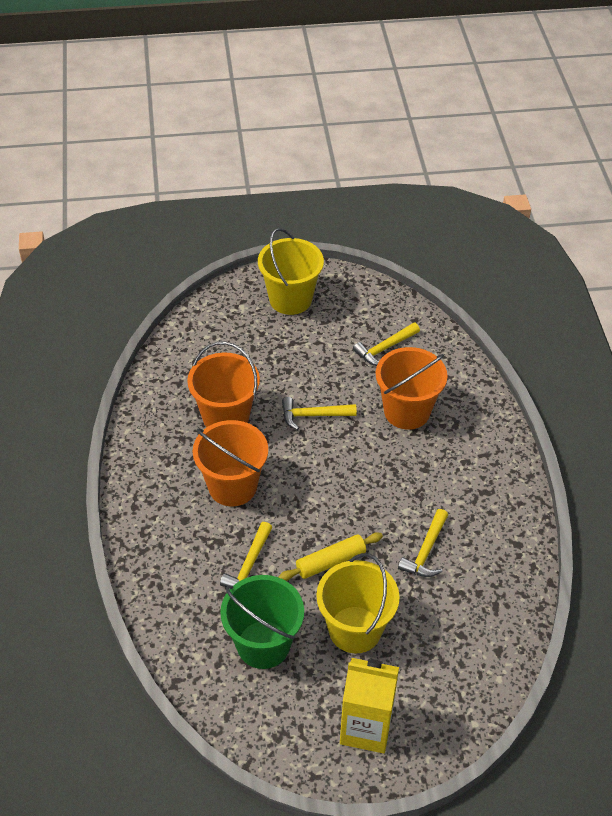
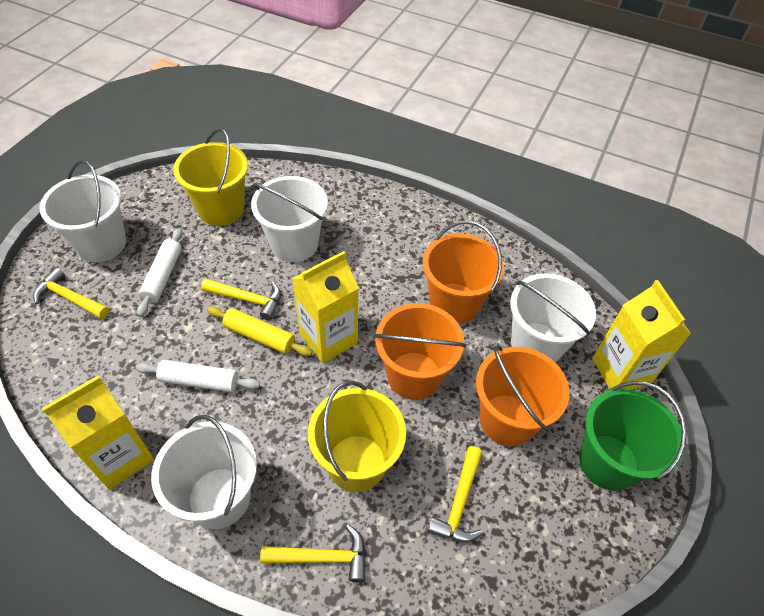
white bucket: 0 -> 4
white rolling pin: 0 -> 2
yellow carton: 1 -> 3

